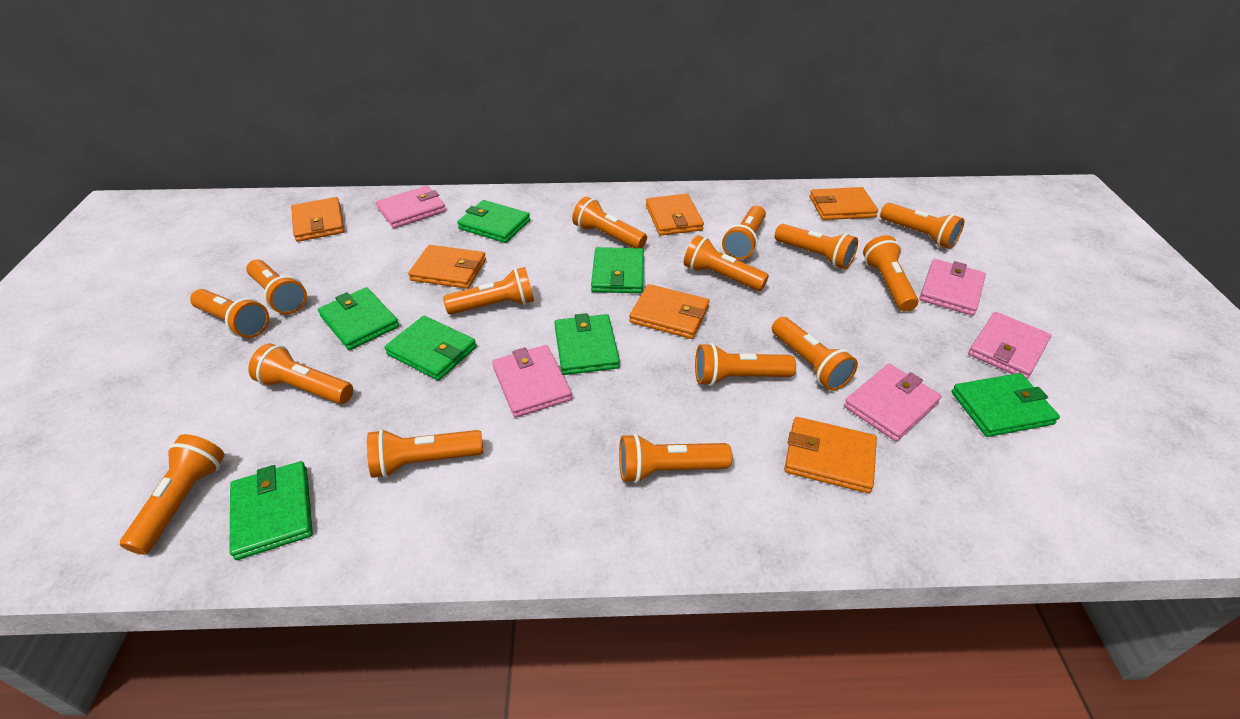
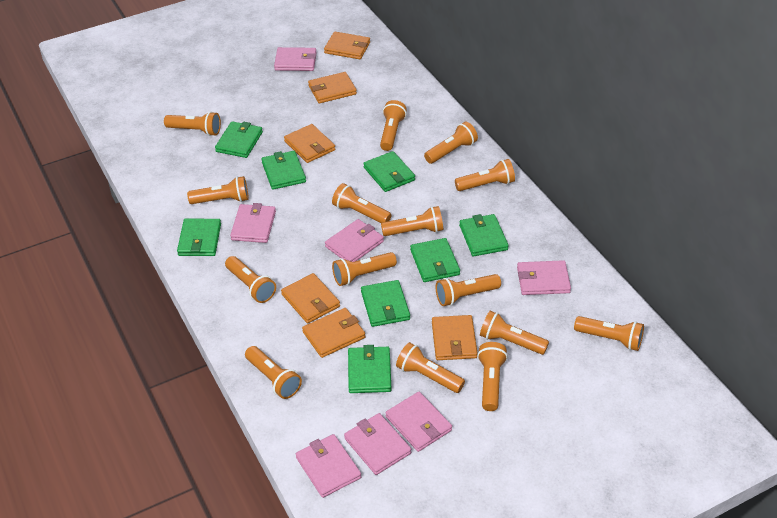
green wallet: 7 -> 8
pink wallet: 5 -> 7

